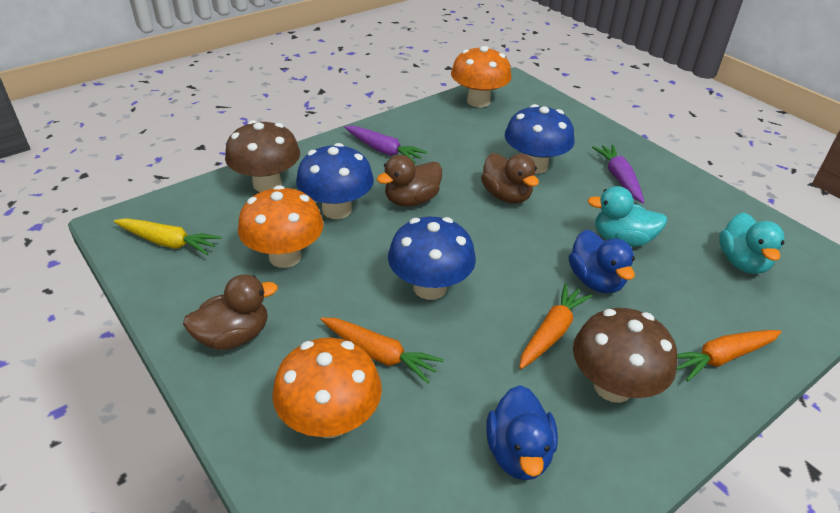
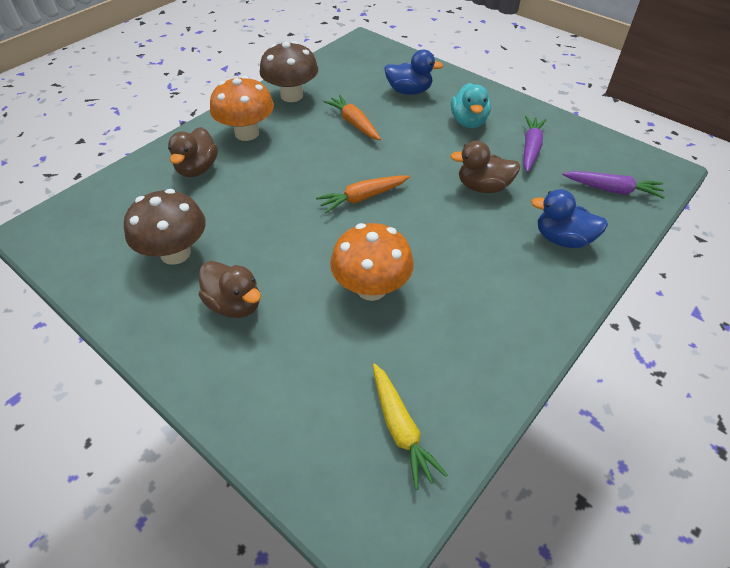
blue mushroom: 3 -> 0
orange carrot: 3 -> 2
orange mushroom: 3 -> 2
turquoise duck: 2 -> 1

